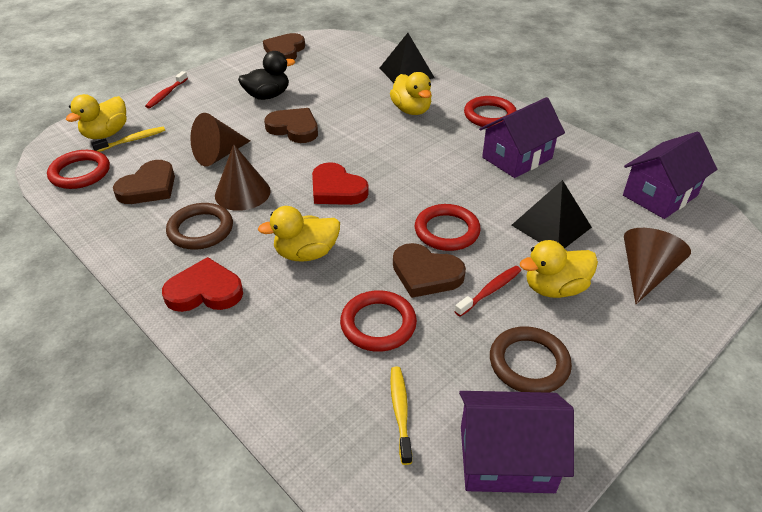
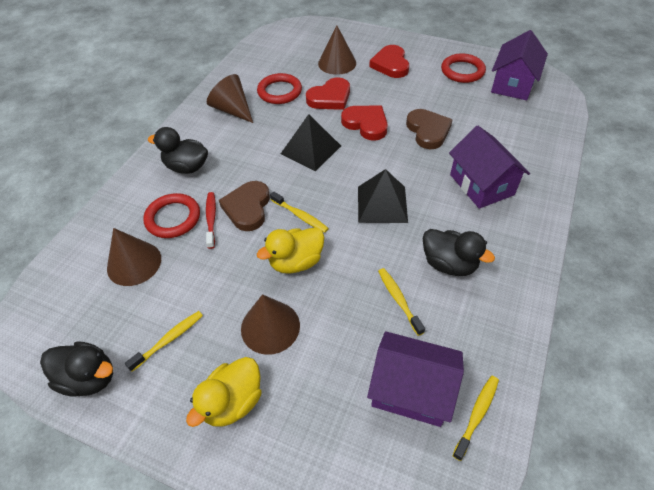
black duck: 1 -> 3
brown cone: 3 -> 4
brown heart: 4 -> 2
brown ring: 2 -> 0
red heart: 2 -> 3
red ring: 4 -> 3
red toothbrush: 2 -> 1
yellow duck: 4 -> 2
yellow toothbrush: 2 -> 4

